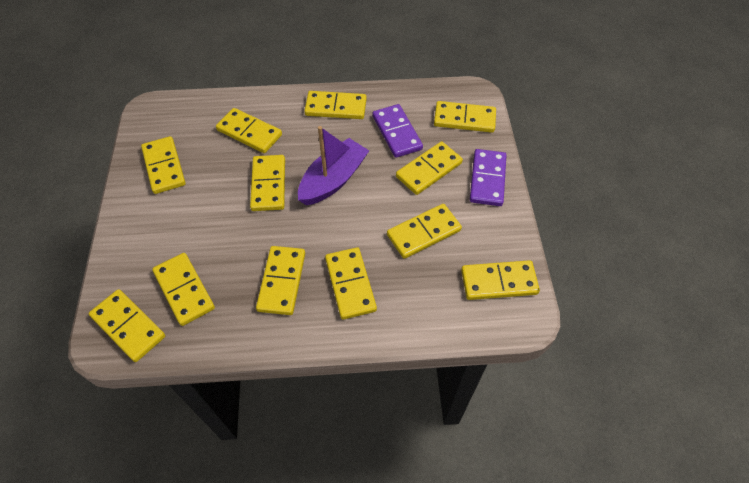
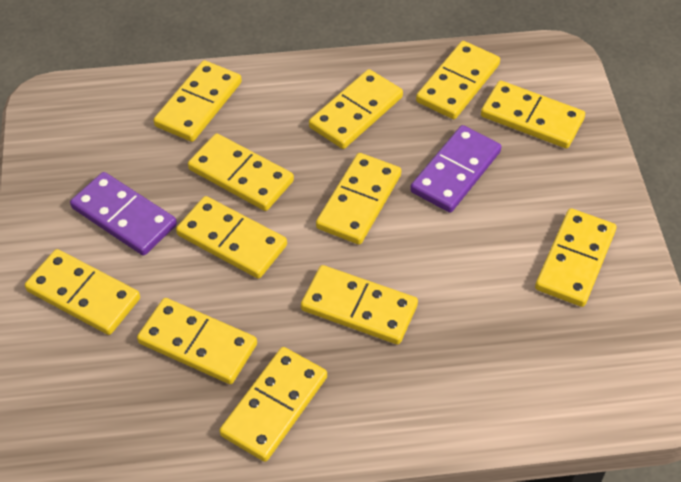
purple boat: 1 -> 0

